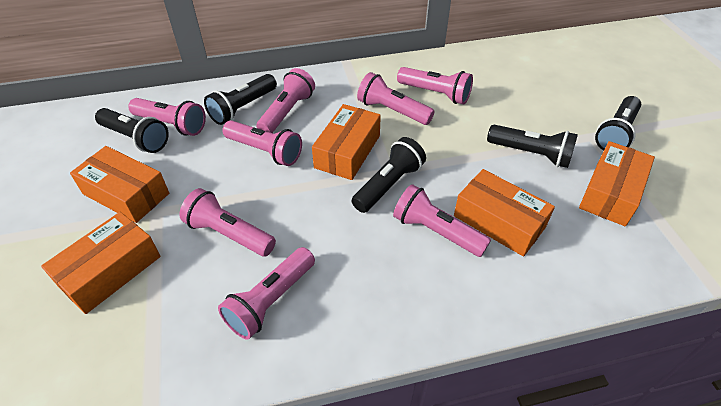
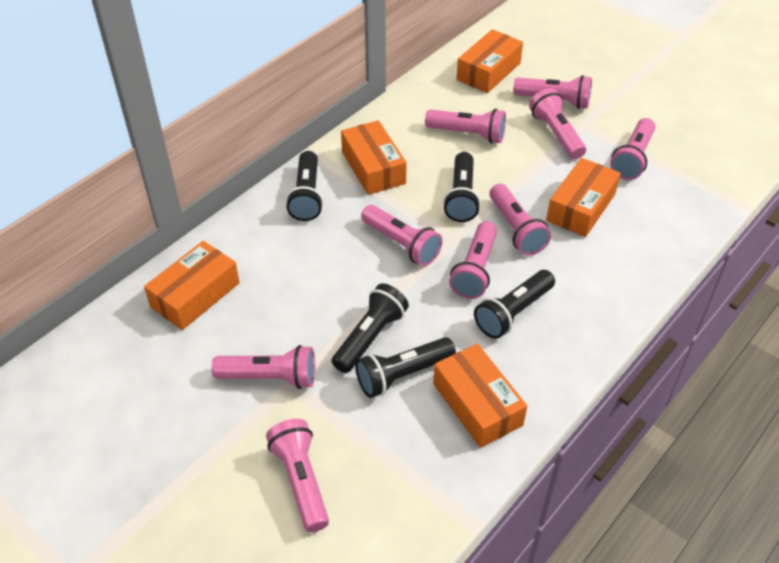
pink flashlight: 8 -> 9

